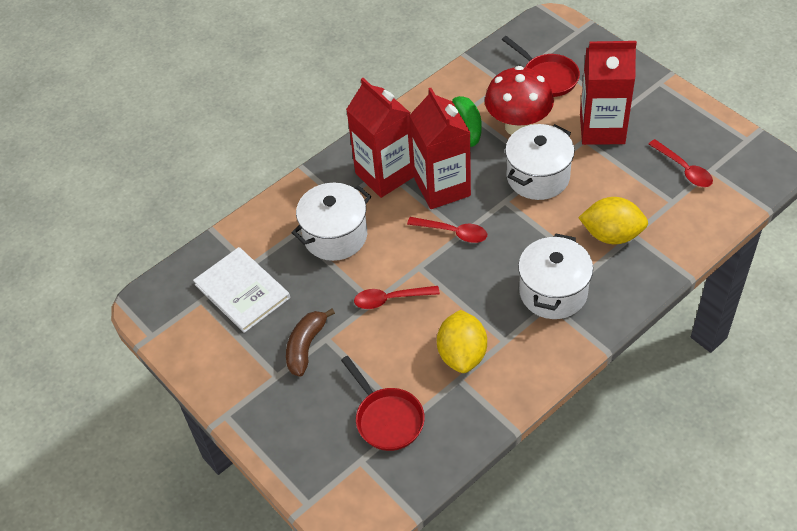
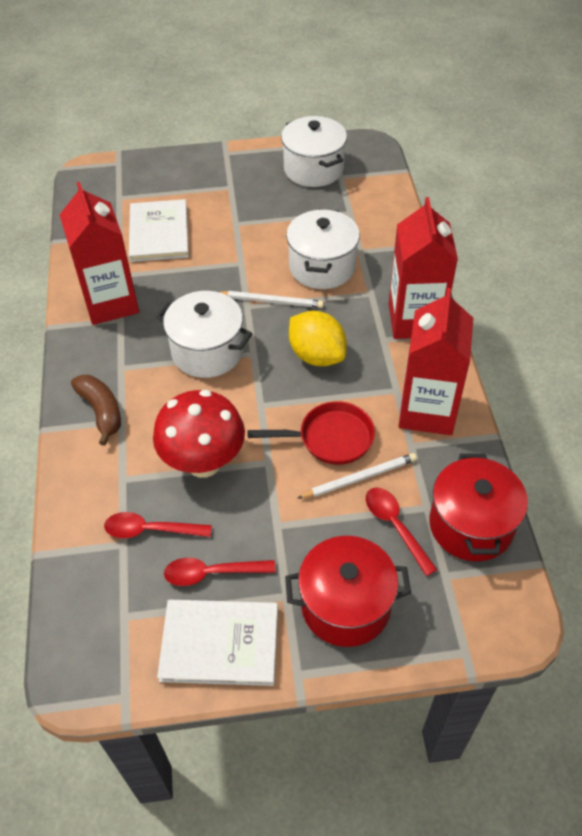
green banana: 1 -> 0
red pan: 2 -> 1
red pot: 0 -> 2
white book: 1 -> 2
white pencil: 0 -> 2
yellow lemon: 2 -> 1

